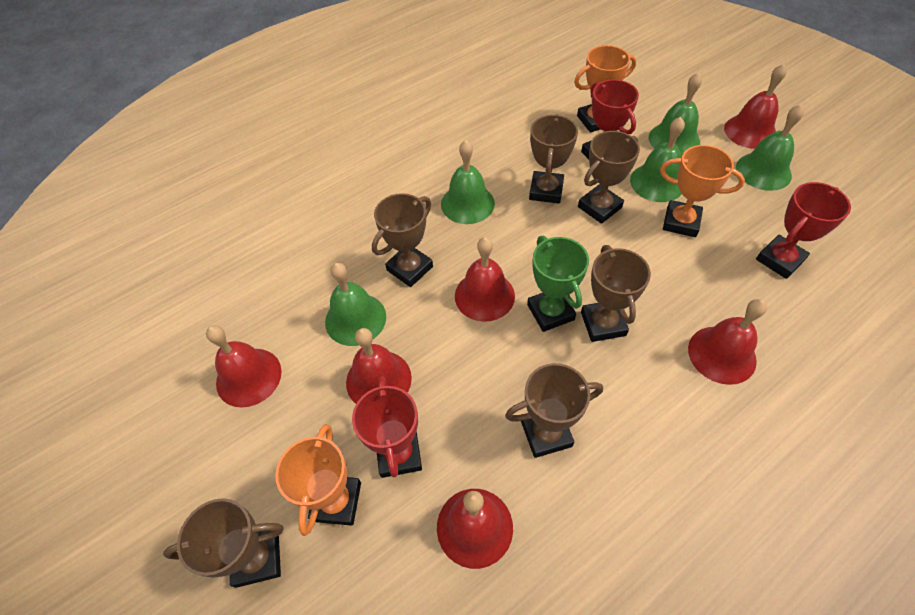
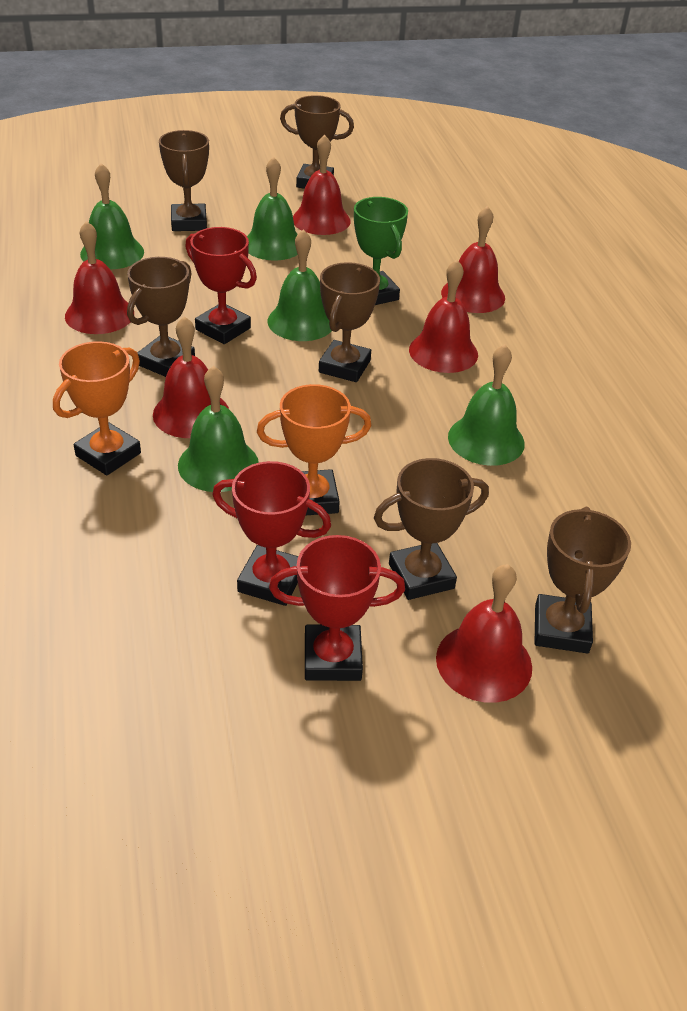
orange trophy: 3 -> 2

